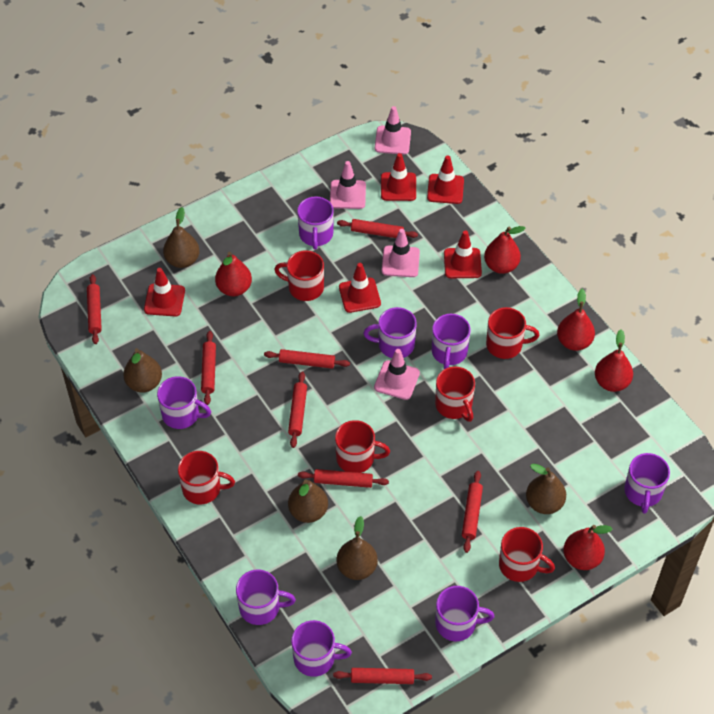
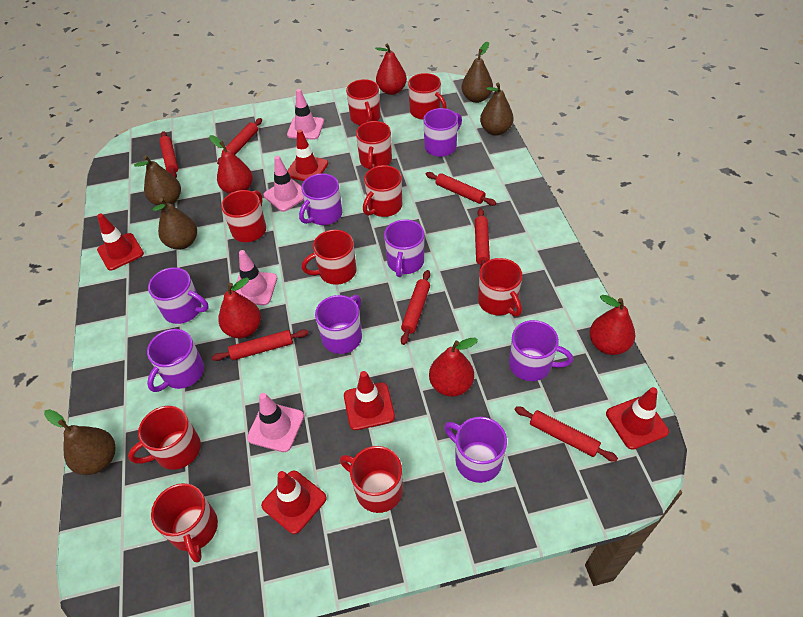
red mug: 6 -> 10
red rolling pin: 8 -> 7

